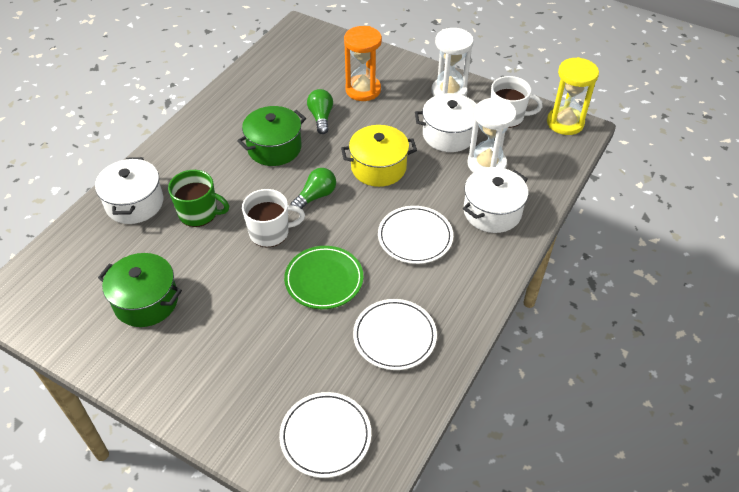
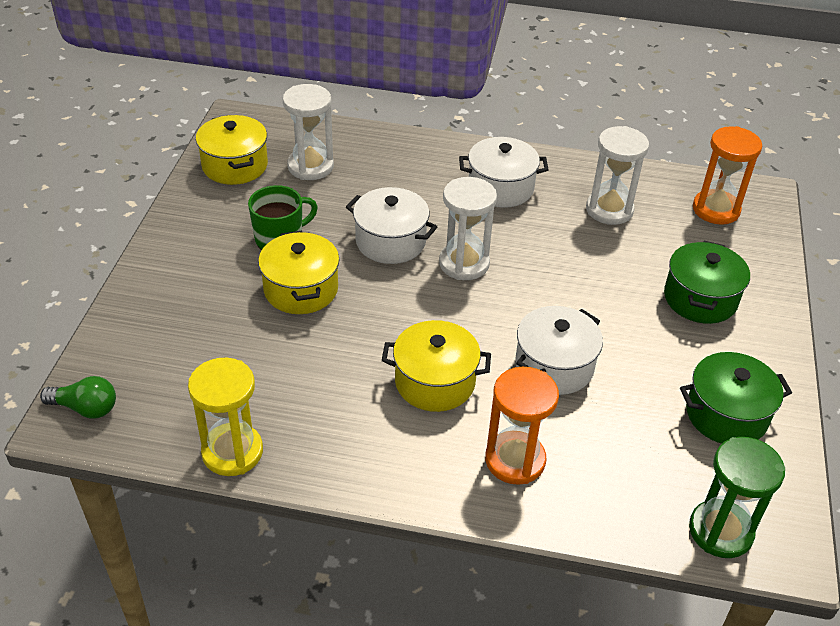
green hourglass: 0 -> 1
green light bulb: 2 -> 1
green plate: 1 -> 0
orange hourglass: 1 -> 2
white hourglass: 2 -> 3
white mug: 2 -> 0
white plate: 3 -> 0
yellow pot: 1 -> 3

